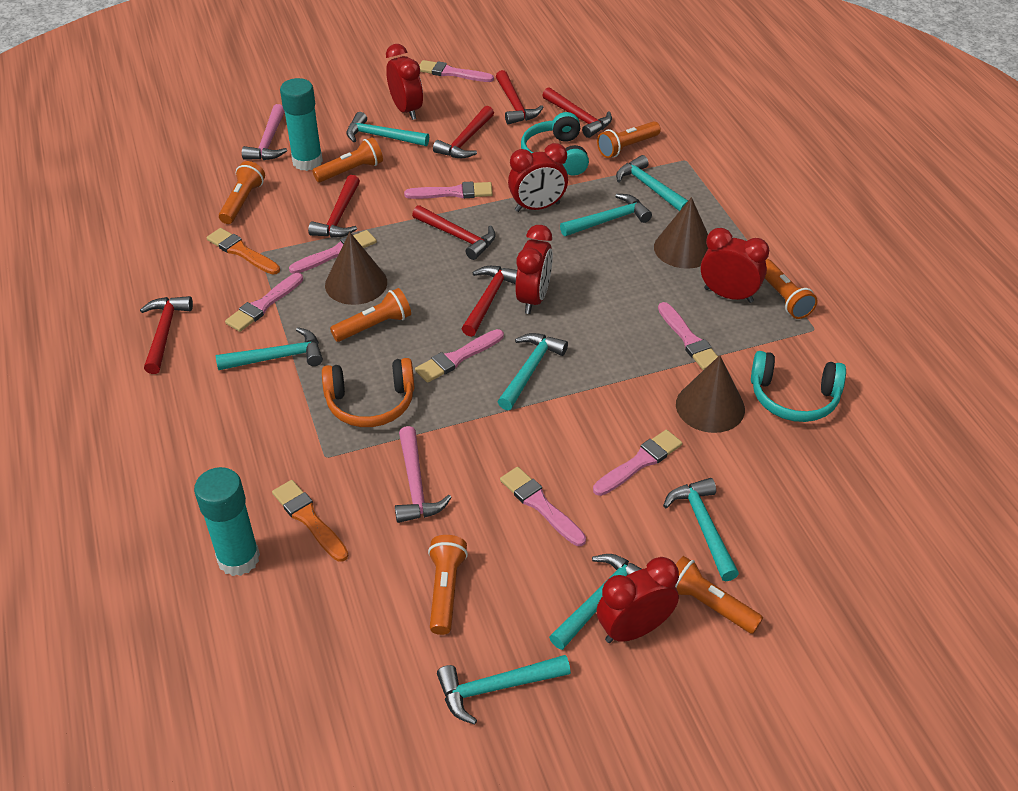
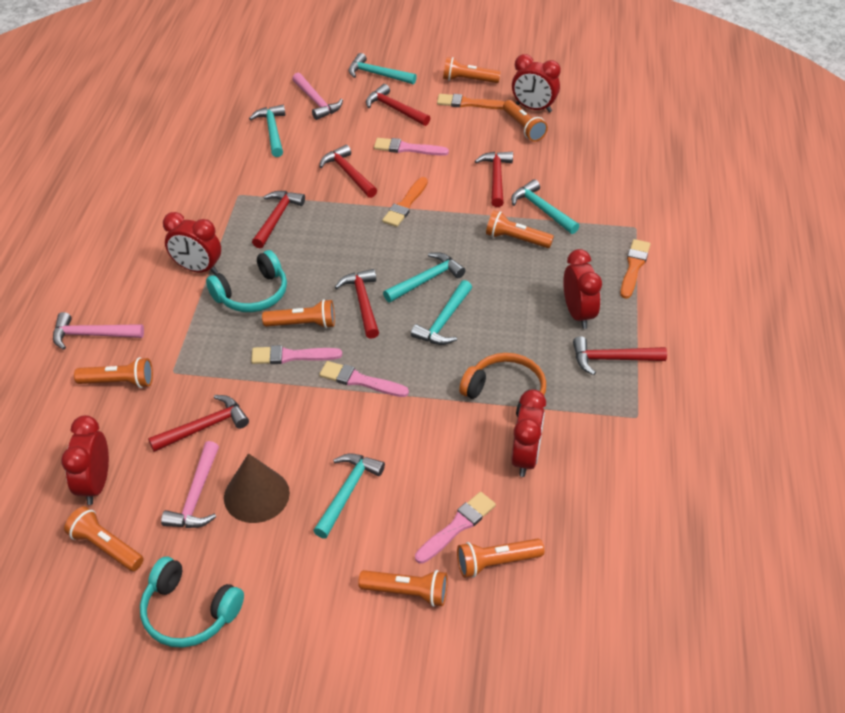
brown cone: 3 -> 1
orange brush: 2 -> 3
orange flashlight: 7 -> 8
pink brush: 8 -> 4
pink hammer: 2 -> 3
turquoise glue stick: 2 -> 0
turquoise hammer: 8 -> 6

